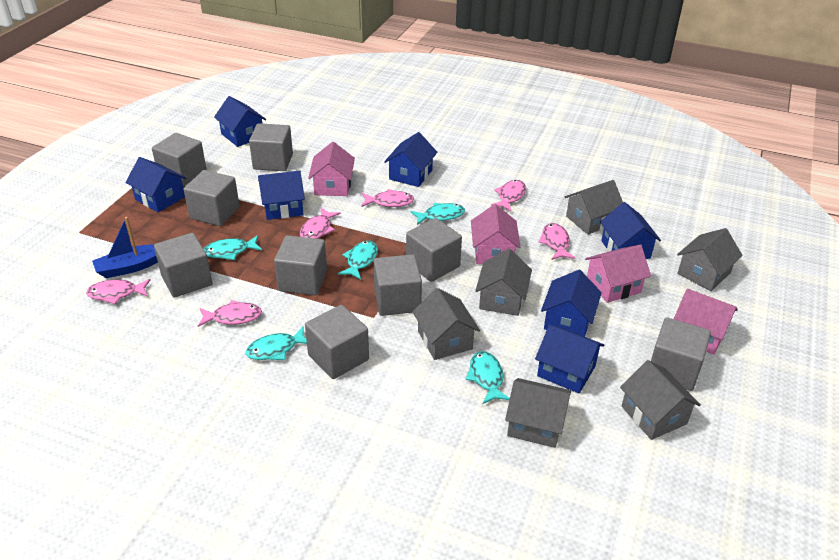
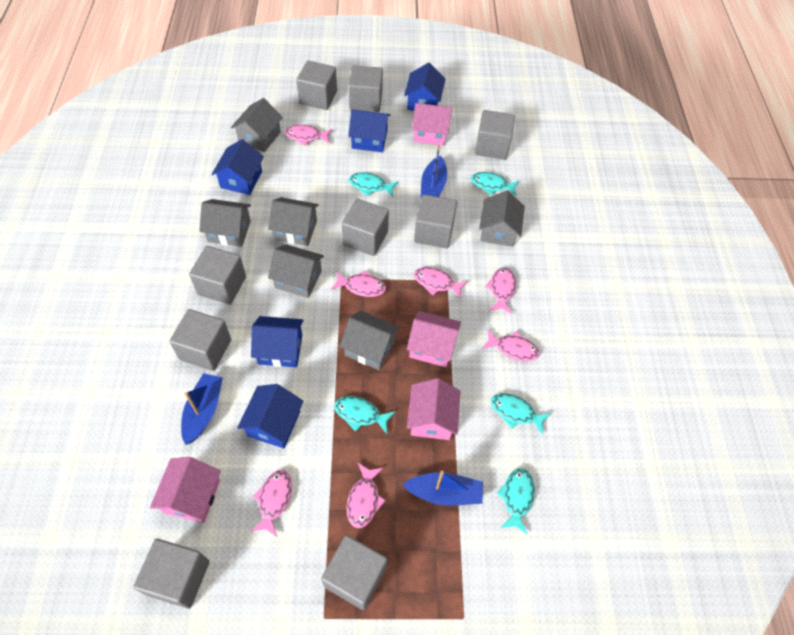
blue boat: 1 -> 3
blue house: 7 -> 5
pink fish: 6 -> 7

